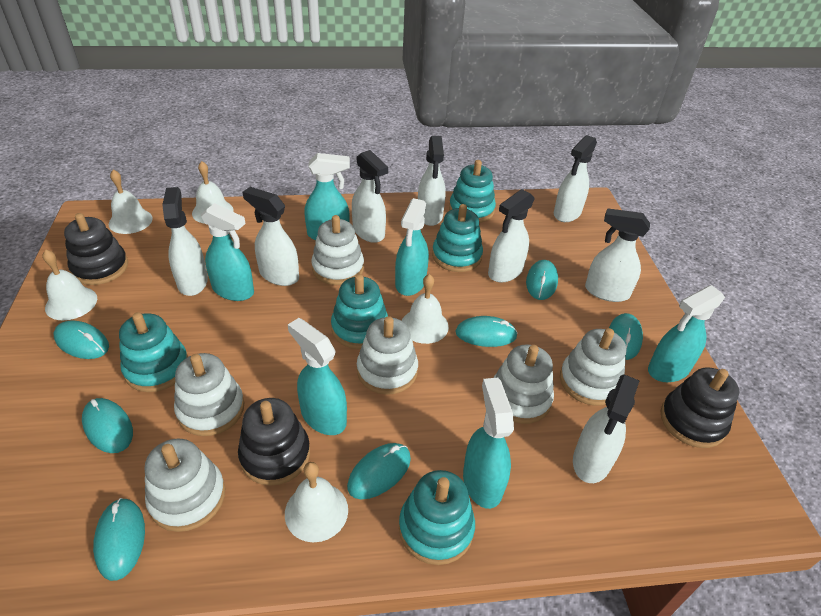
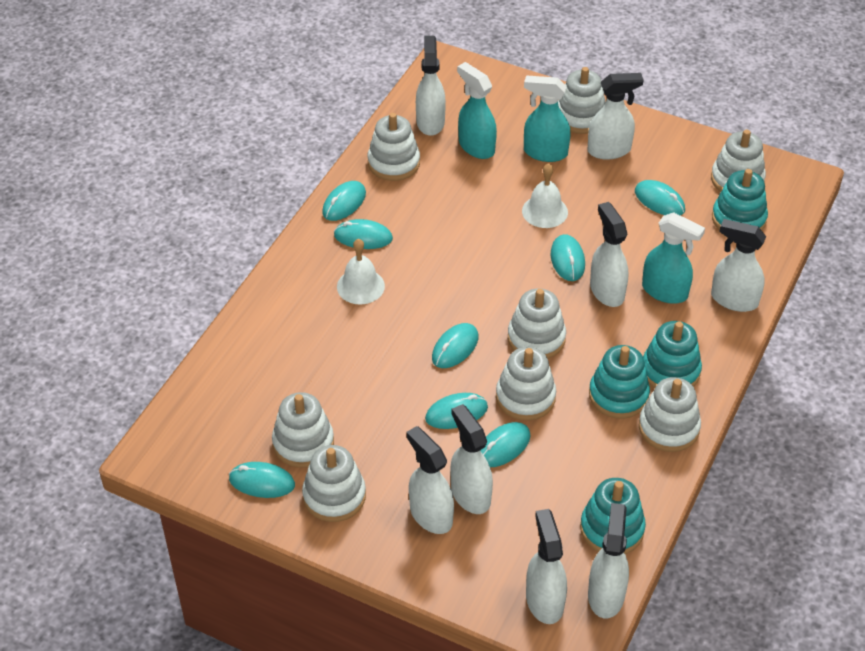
black stacking toy: 3 -> 0
turquoise mouse: 7 -> 8
turquoise spray bottle: 6 -> 3
turquoise stacking toy: 5 -> 4
white bell: 5 -> 2
white stacking toy: 6 -> 8

